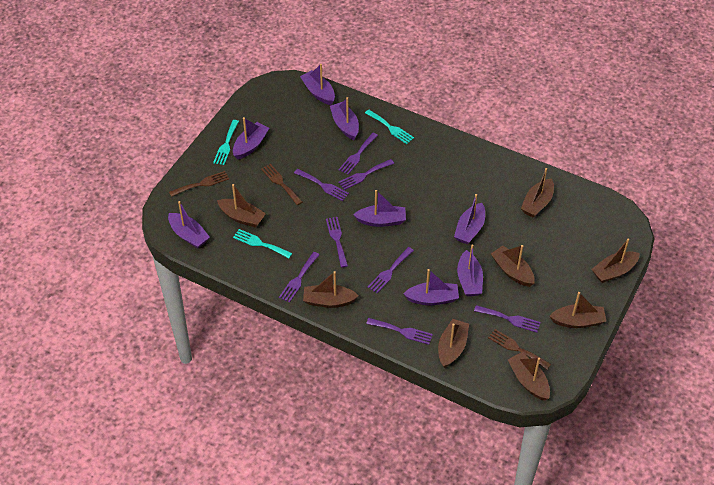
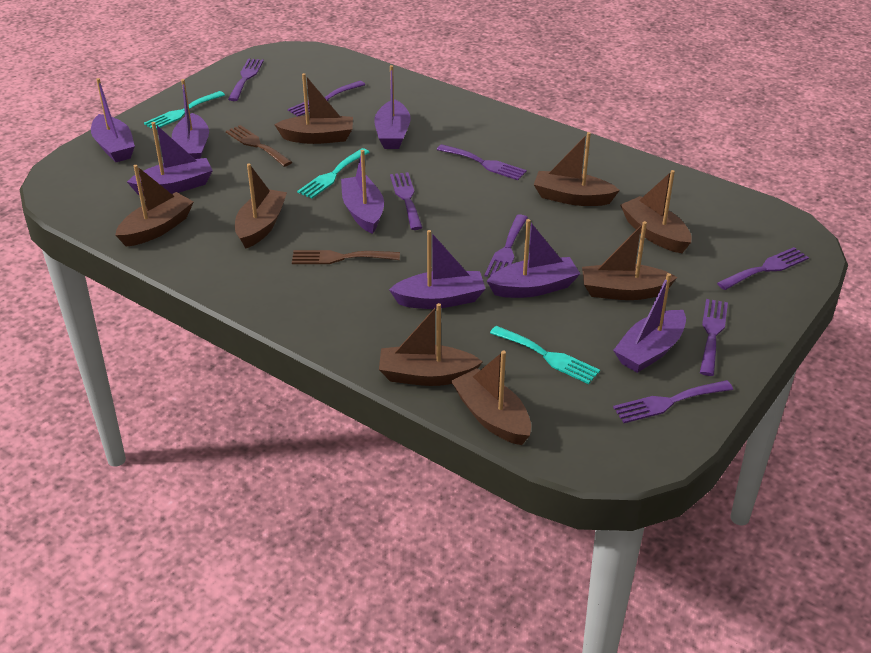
brown fork: 3 -> 2

